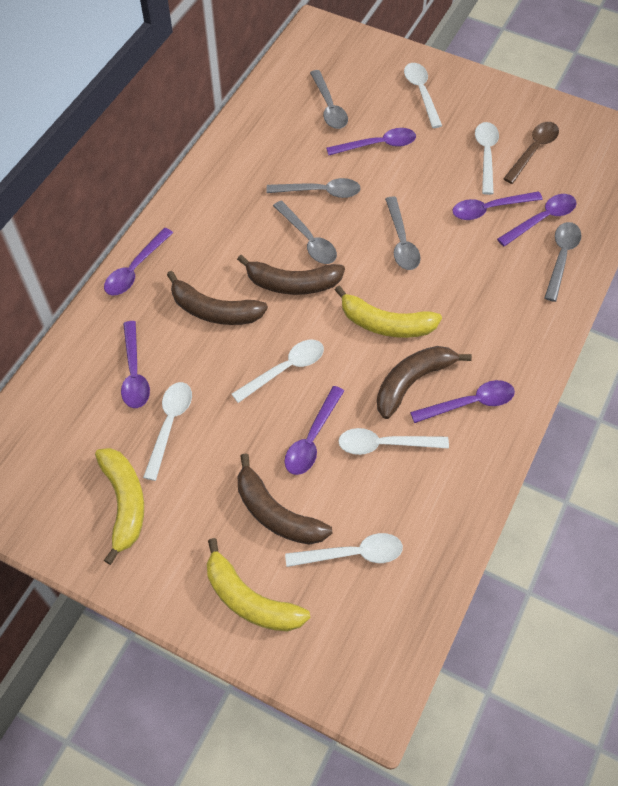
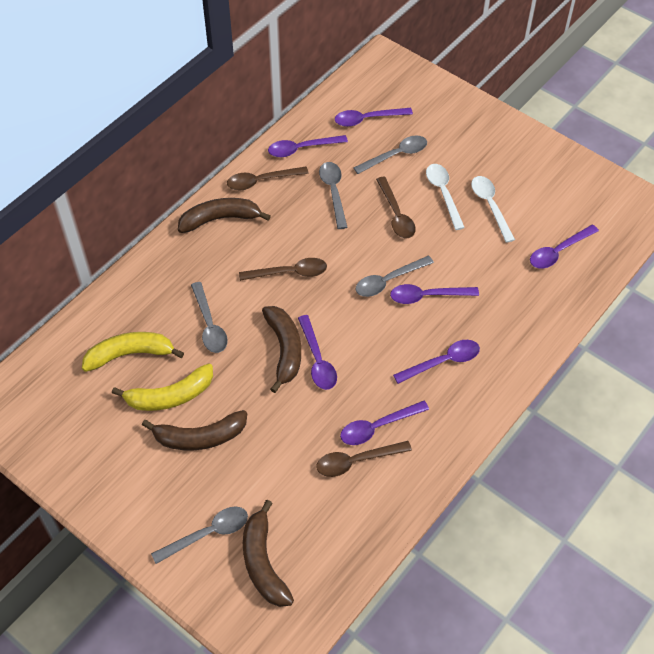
brown spoon: 1 -> 4
white spoon: 6 -> 2
yellow banana: 3 -> 2

